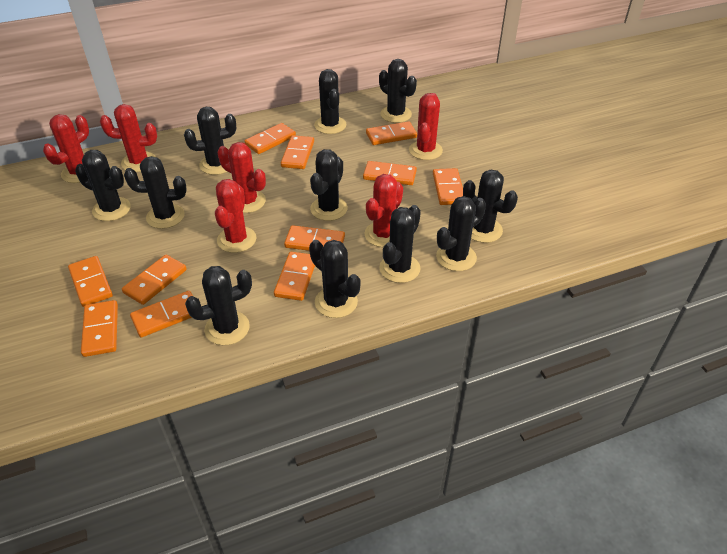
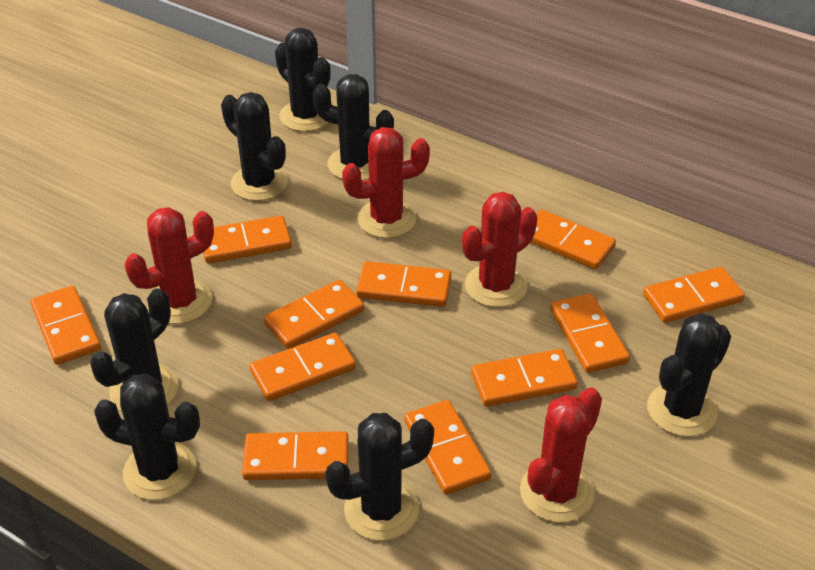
black cactus: 11 -> 7
red cactus: 6 -> 4

